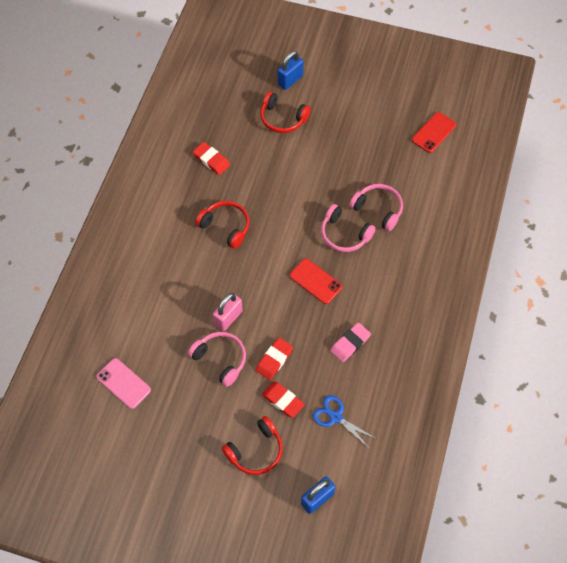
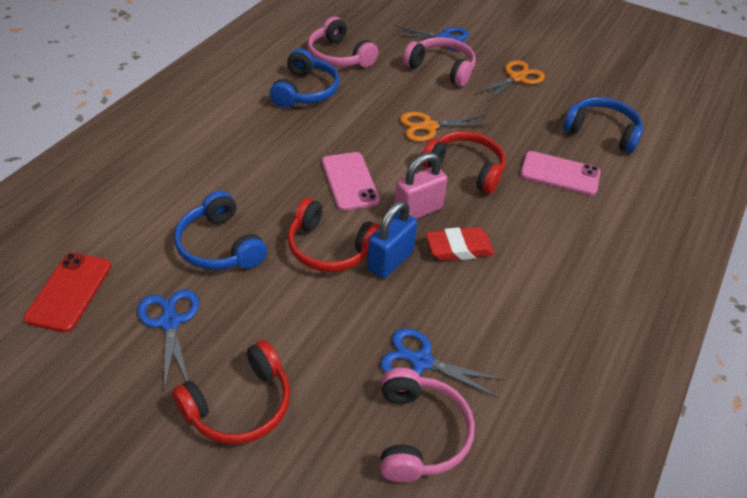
blue headphones: 0 -> 3
blue padlock: 2 -> 1
blue scissors: 1 -> 3
orange scissors: 0 -> 2
pink eraser: 1 -> 0
pink phone: 1 -> 2
red eraser: 3 -> 1
red phone: 2 -> 1

